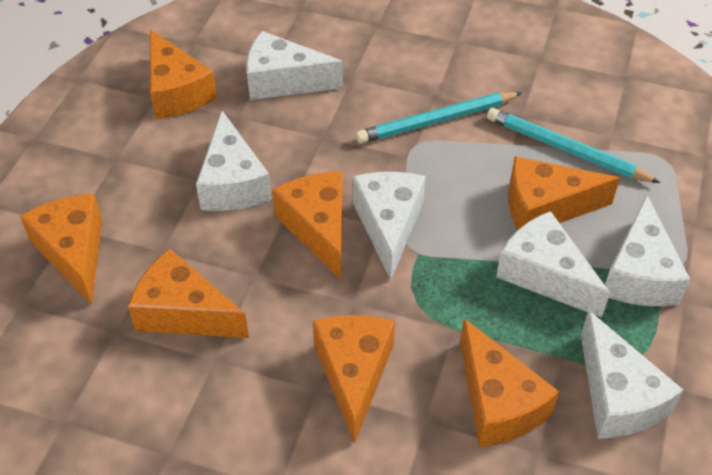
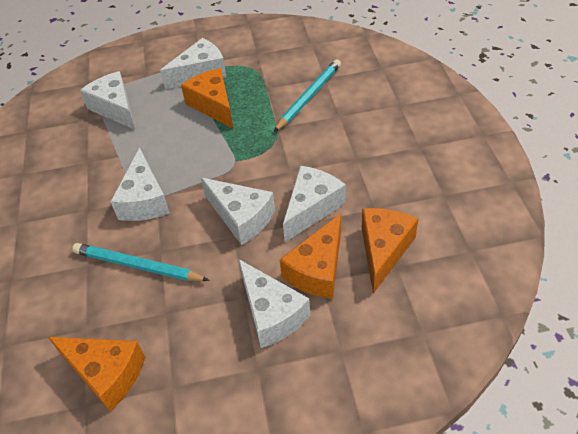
orange cheese: 7 -> 4

